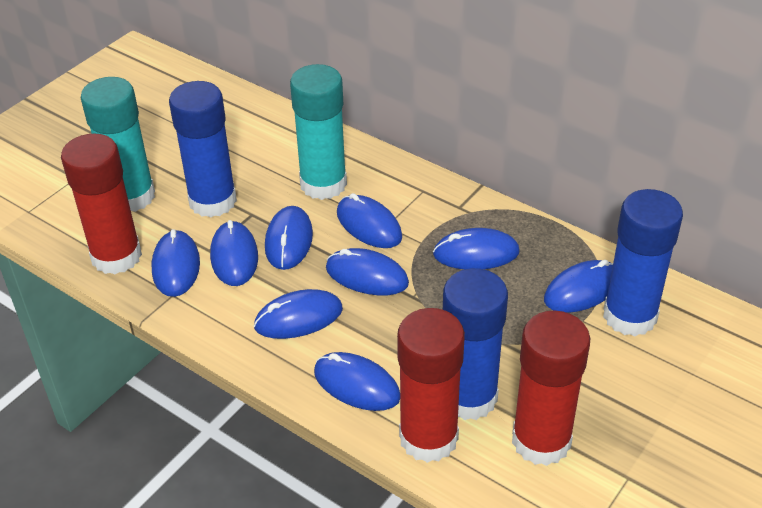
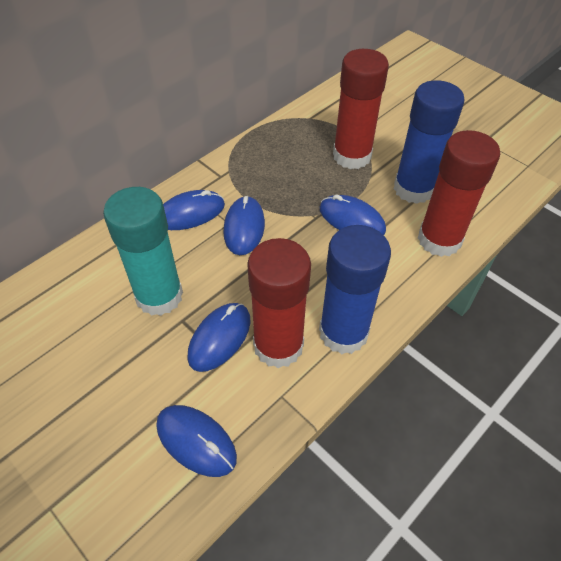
blue glue stick: 3 -> 2
blue mouse: 9 -> 5
turquoise glue stick: 2 -> 1

